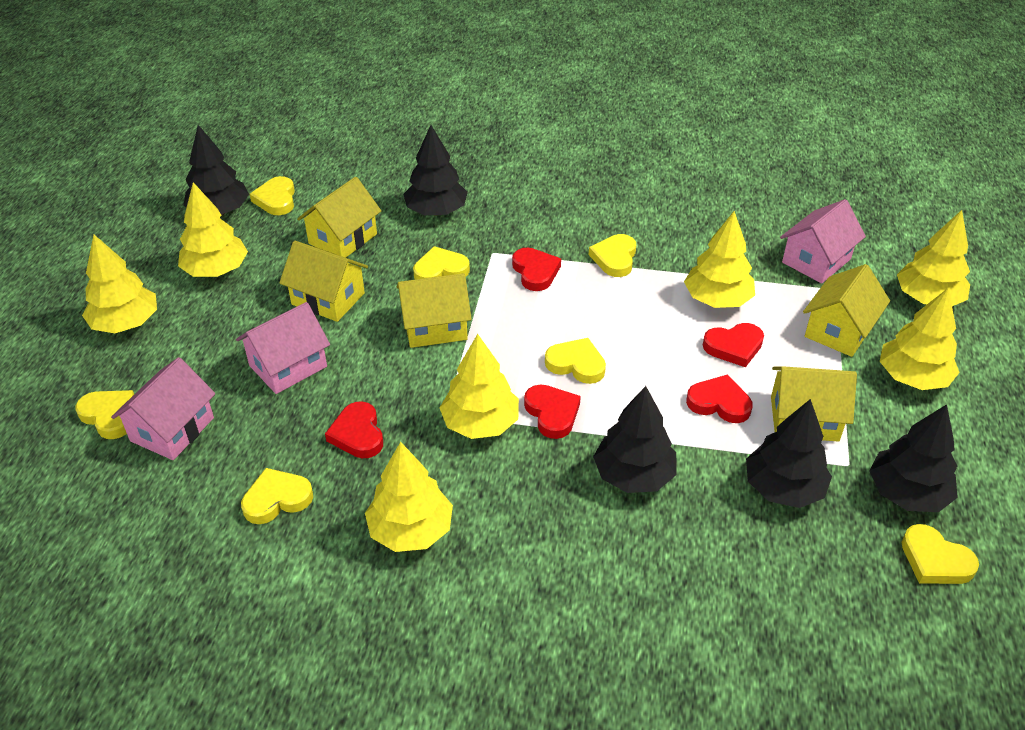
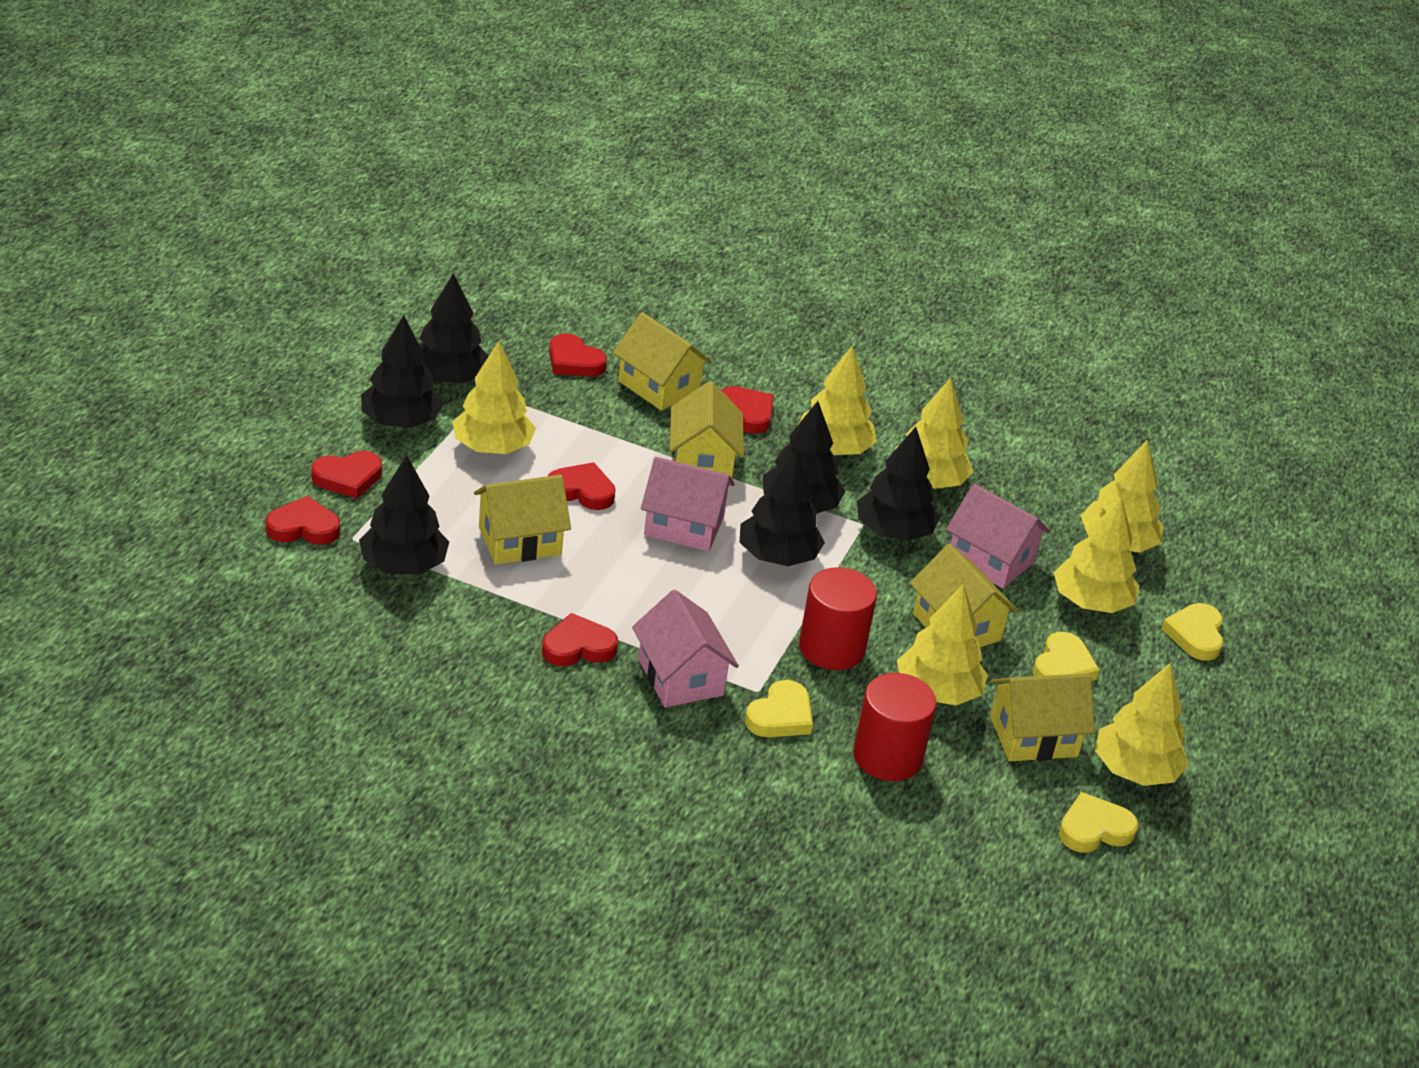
black tree: 5 -> 6
red cylinder: 0 -> 2
red heart: 5 -> 6
yellow heart: 7 -> 4

